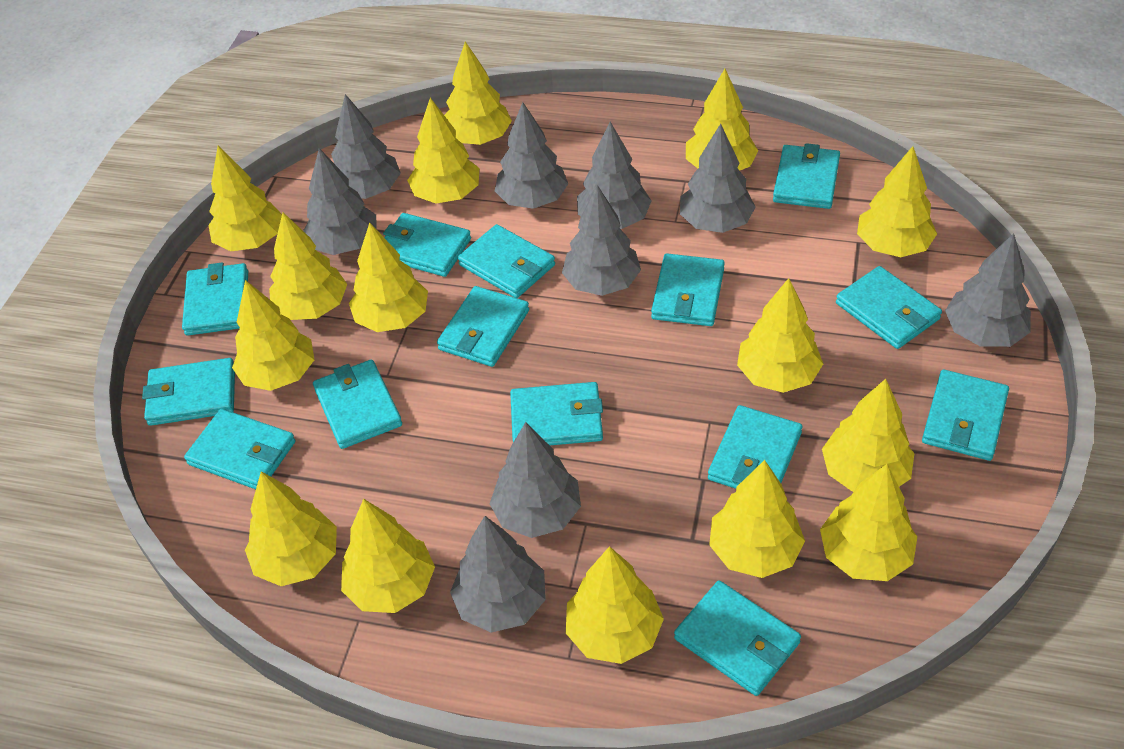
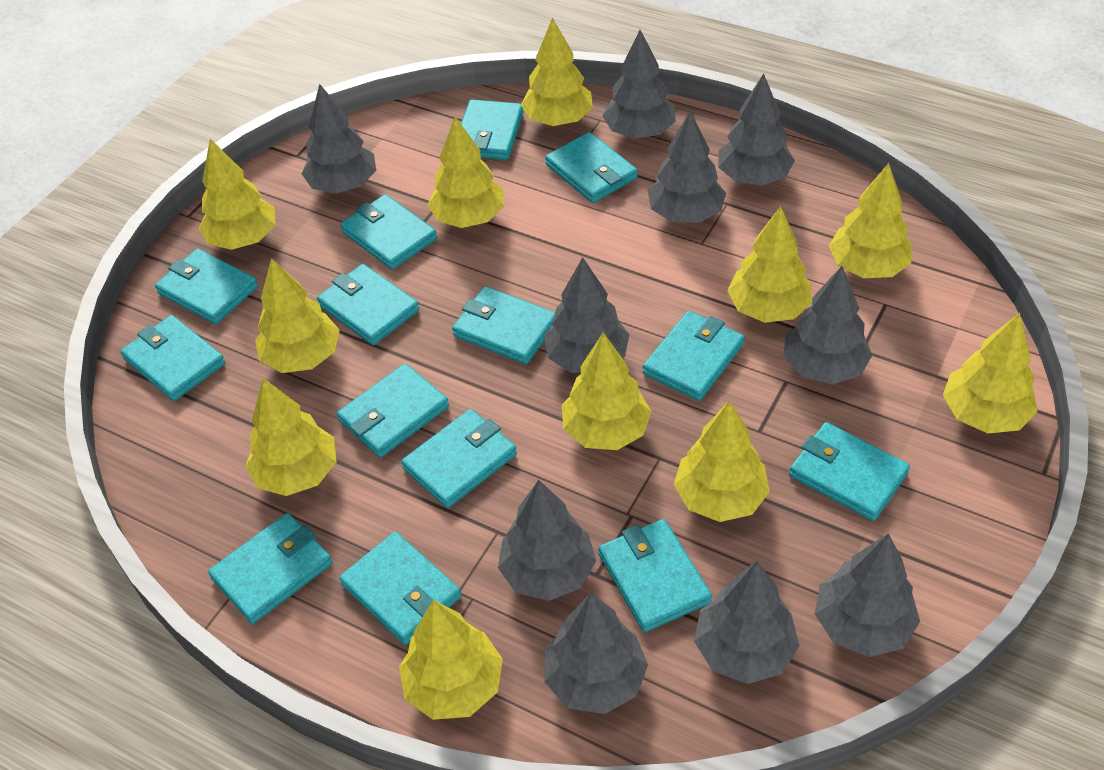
grey tree: 9 -> 10
yellow tree: 15 -> 11

